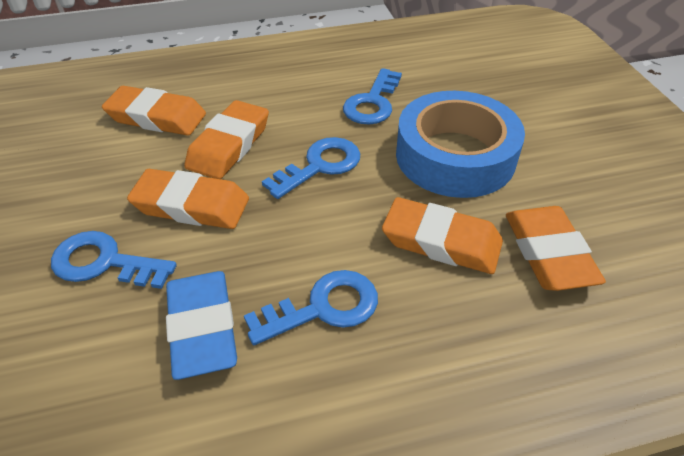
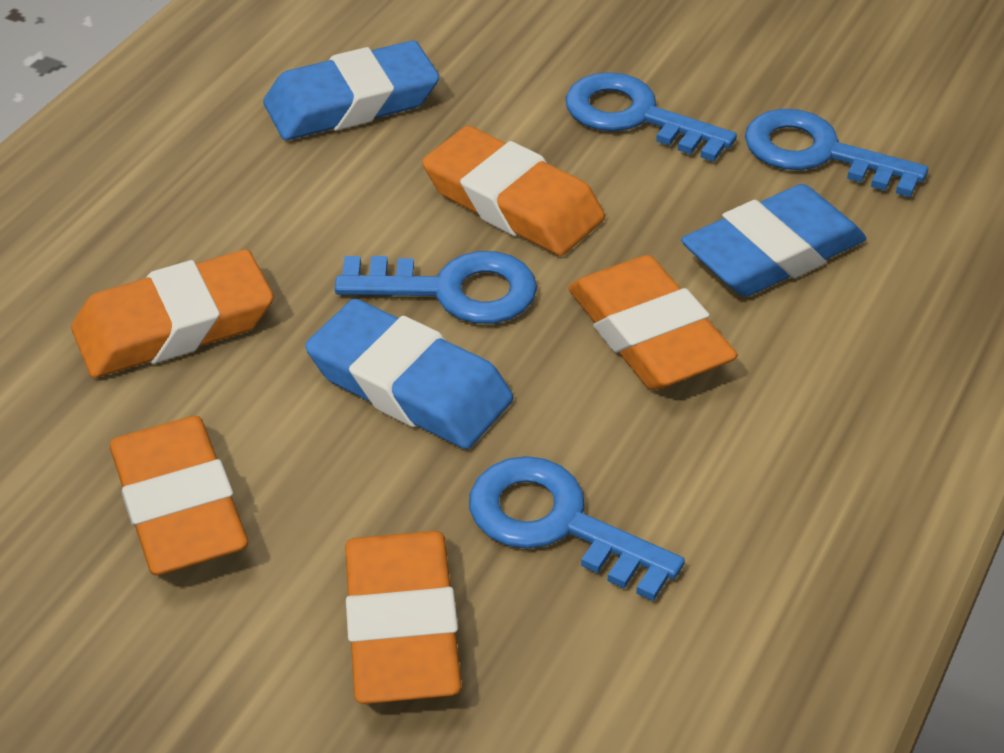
blue eraser: 1 -> 3
blue tape: 1 -> 0

